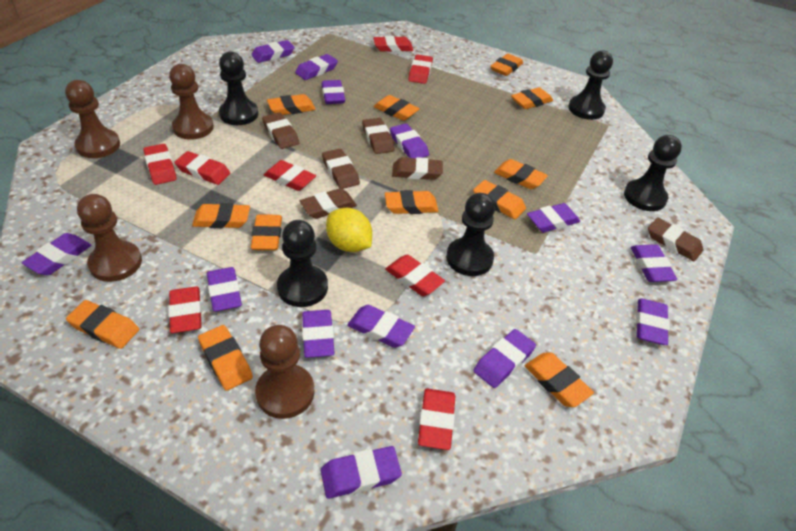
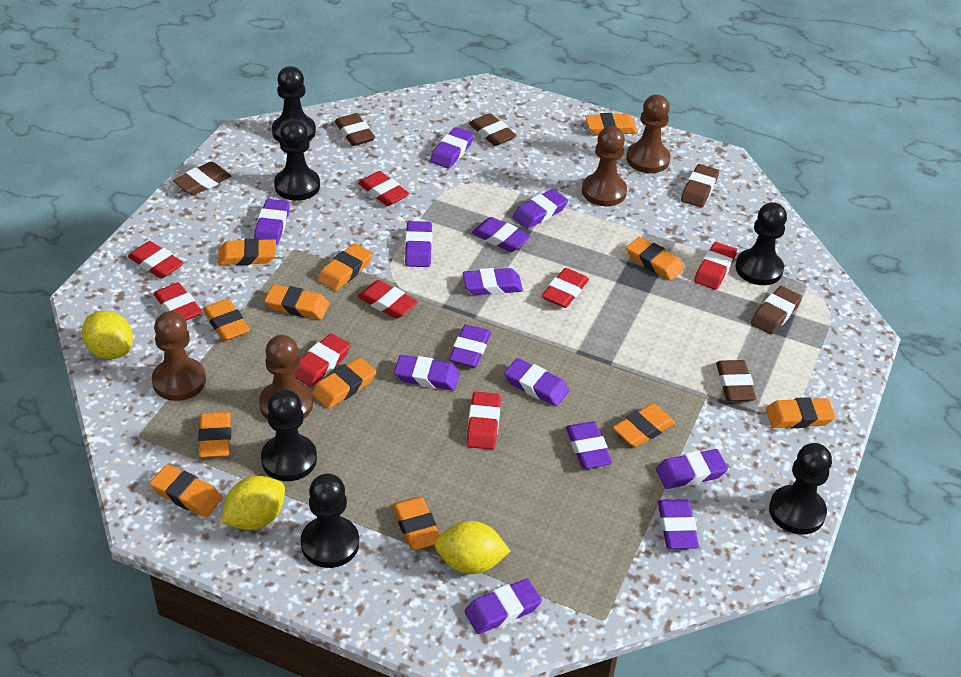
black pawn: 5 -> 6
yellow lemon: 1 -> 3

